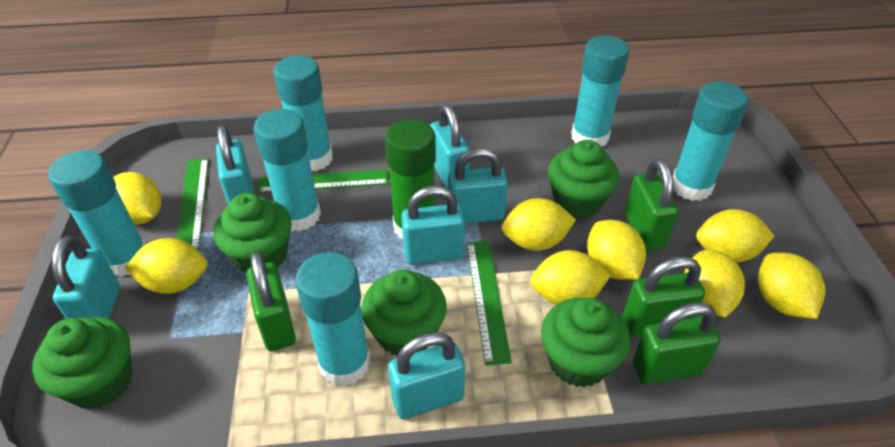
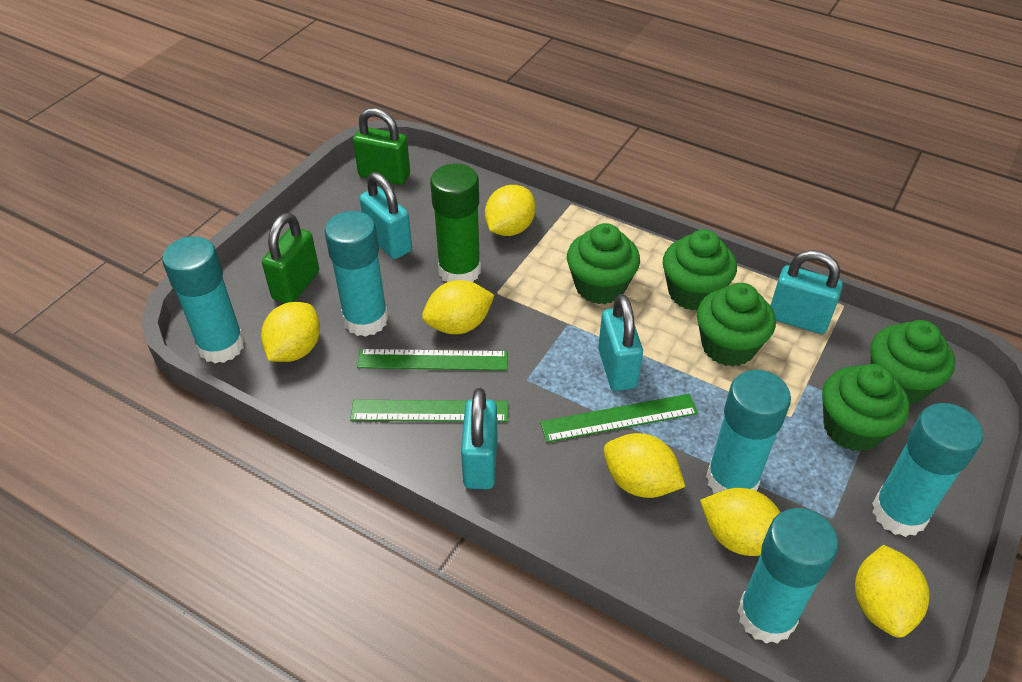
green padlock: 4 -> 2
turquoise glue stick: 6 -> 5
turquoise padlock: 6 -> 4
yellow lemon: 8 -> 6

